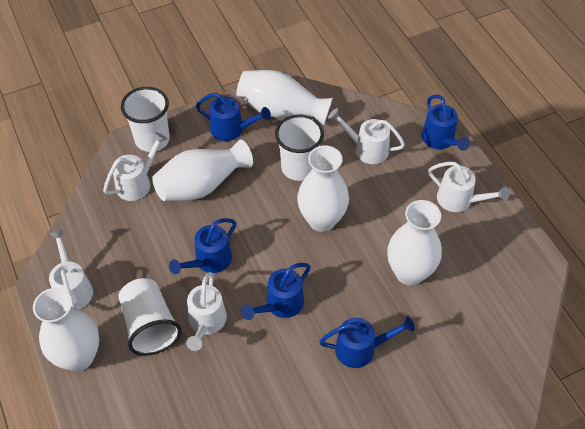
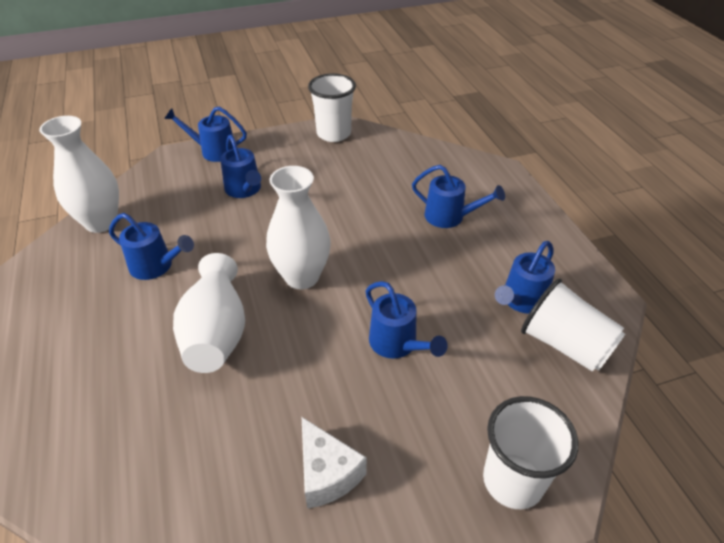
blue watering can: 5 -> 6
white cheese: 0 -> 1
white vase: 5 -> 3
white watering can: 5 -> 0

